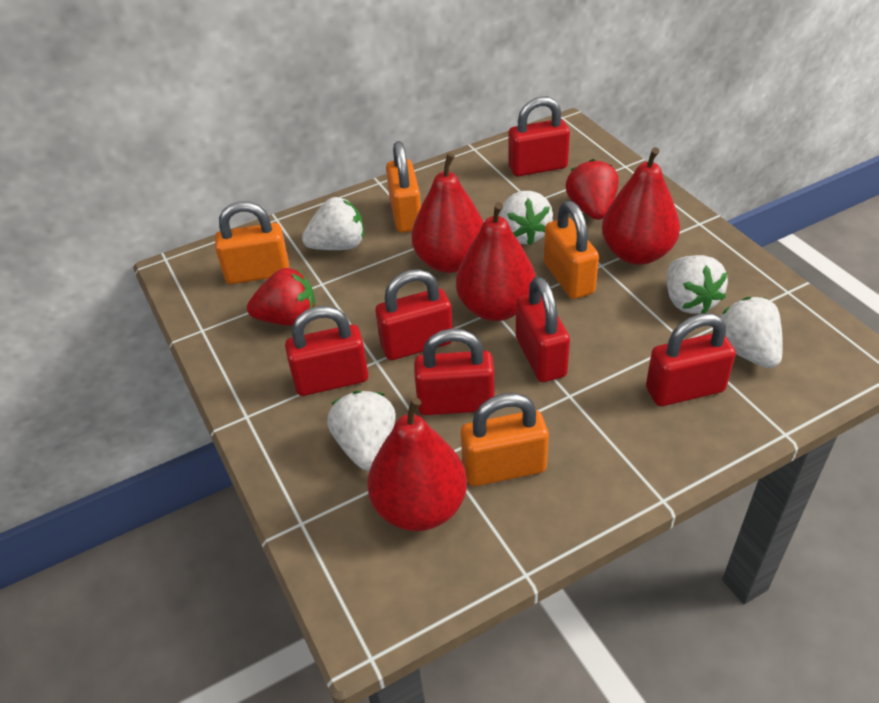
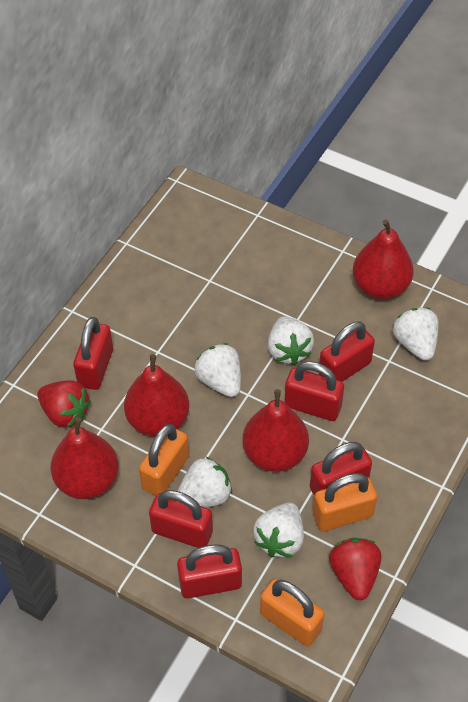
orange padlock: 4 -> 3

